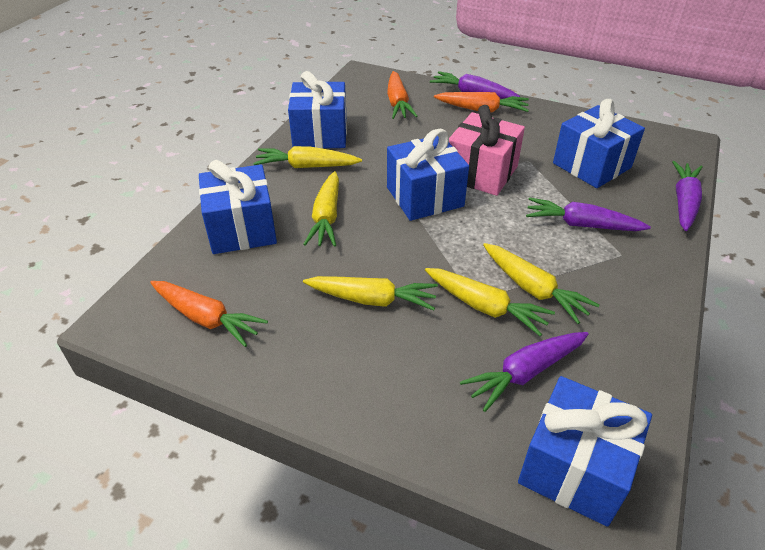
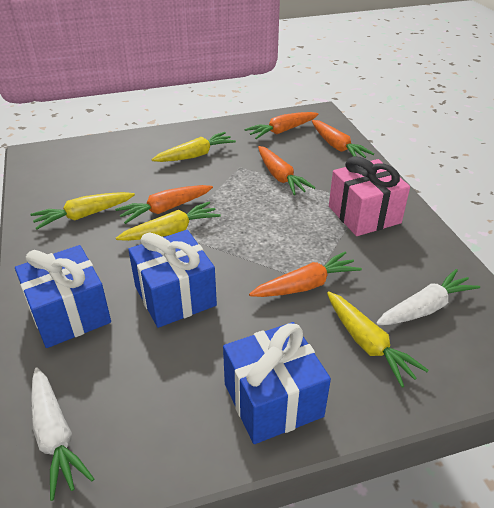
blue gift: 5 -> 3
orange carrot: 3 -> 5
purple carrot: 4 -> 0
white carrot: 0 -> 2
yellow carrot: 5 -> 4

